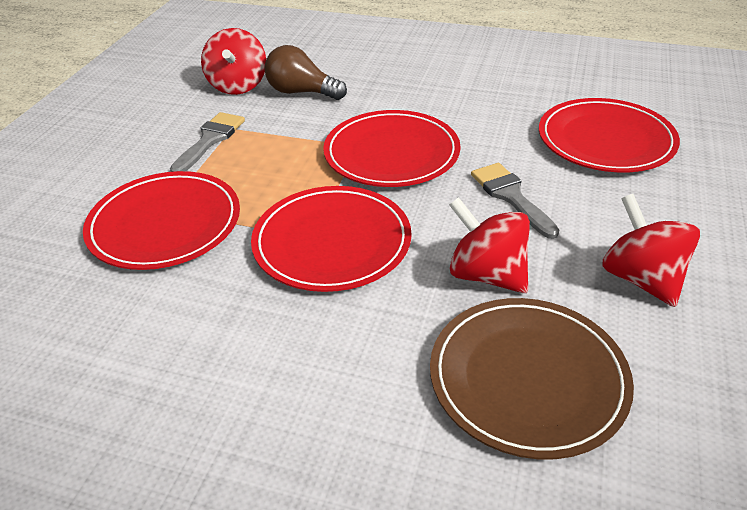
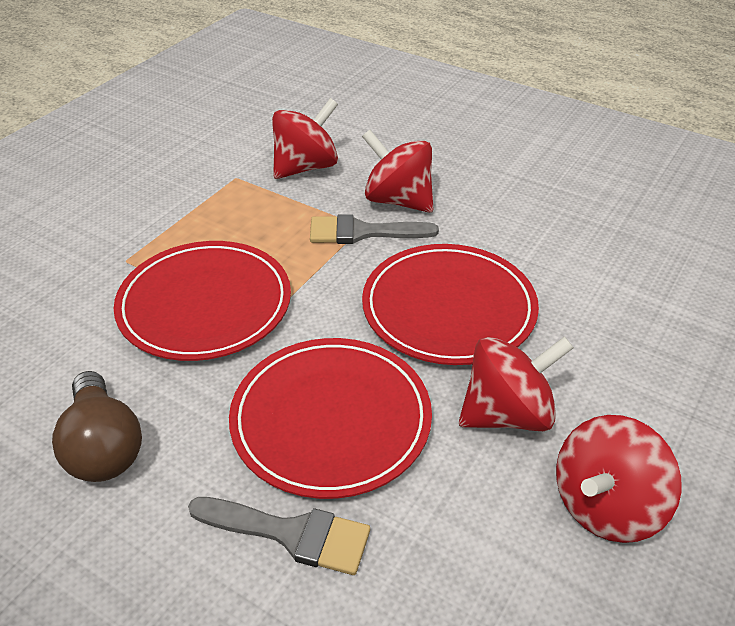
brown plate: 1 -> 0
red plate: 4 -> 3
red spinning top: 3 -> 4

